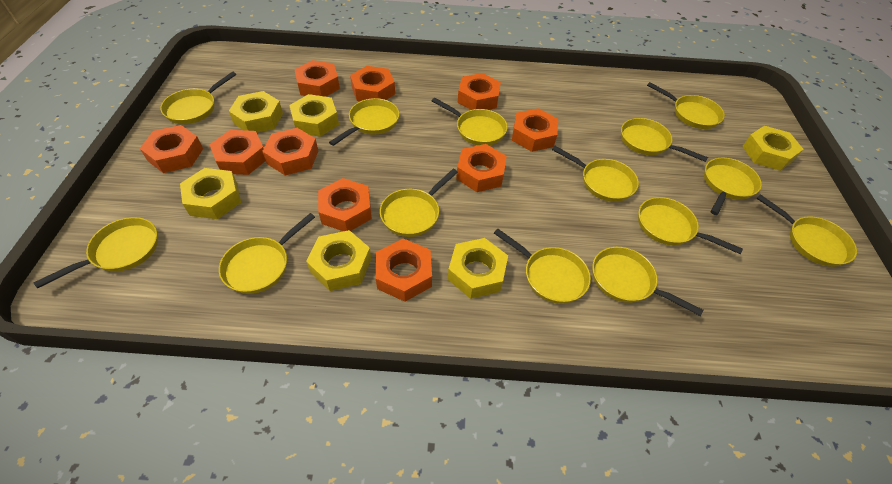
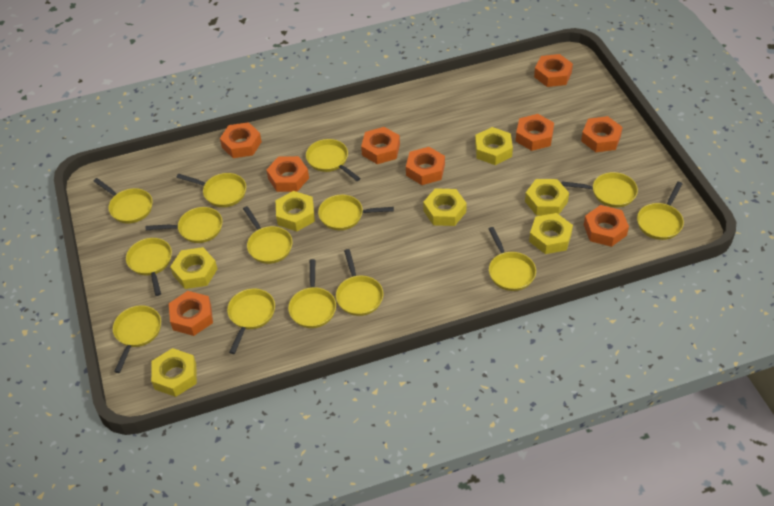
orange nut: 10 -> 9
yellow nut: 6 -> 7

